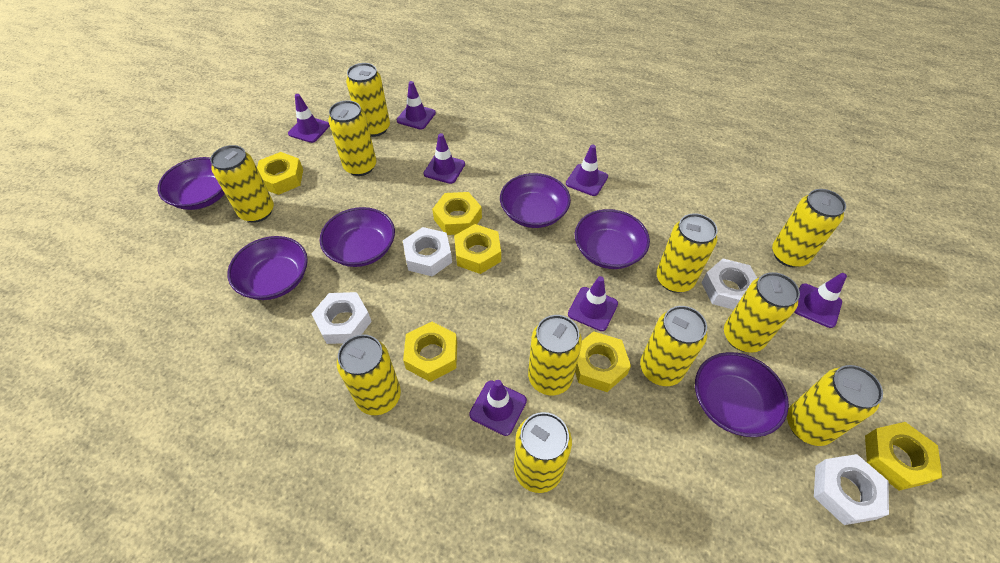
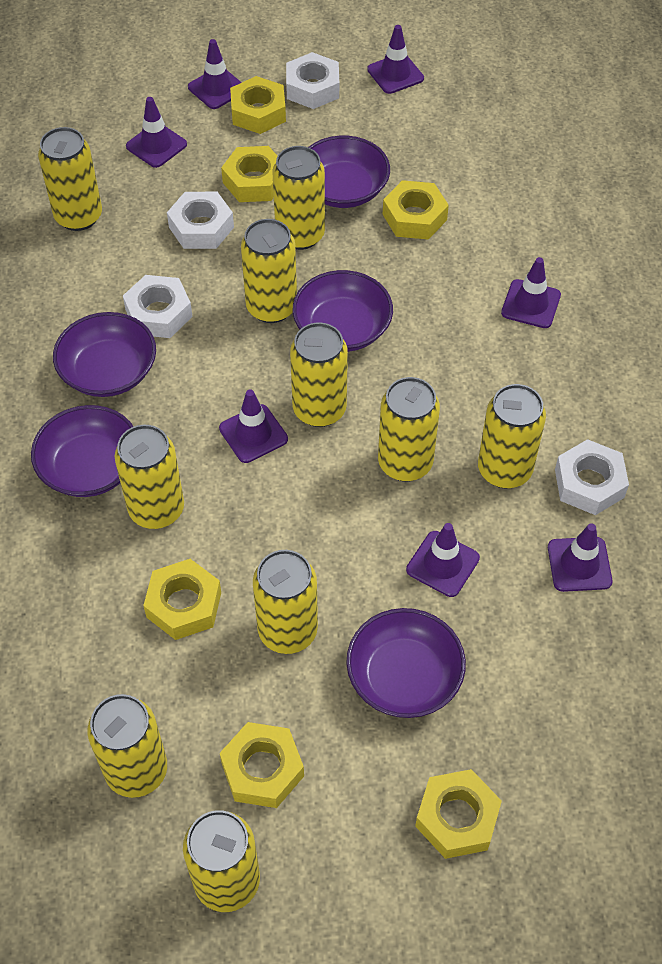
purple bowl: 6 -> 5
yellow can: 11 -> 10

